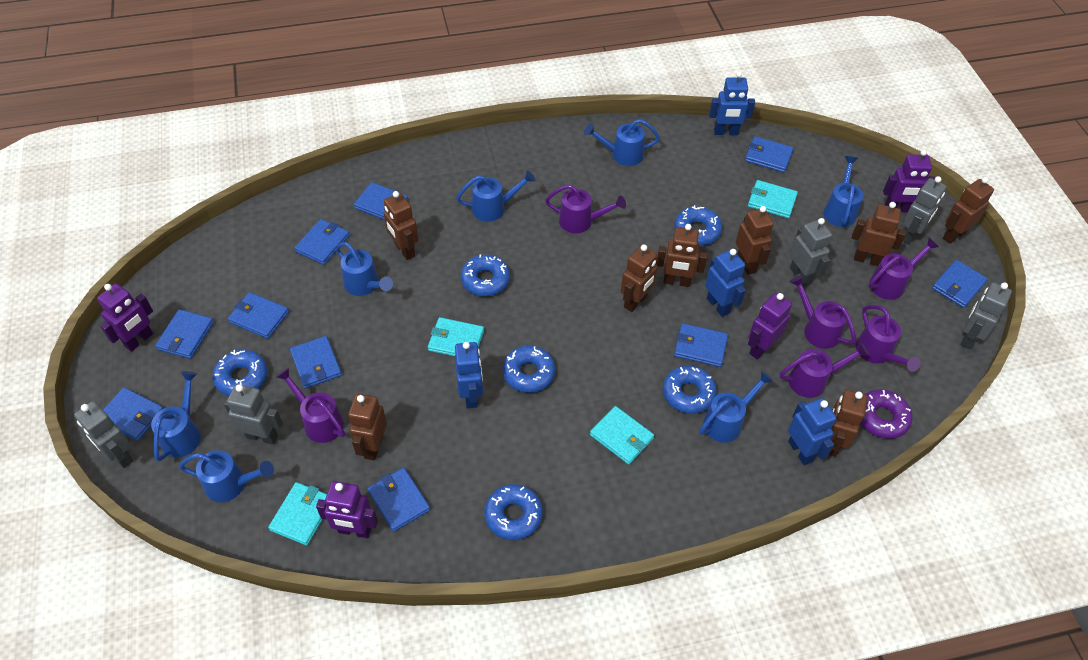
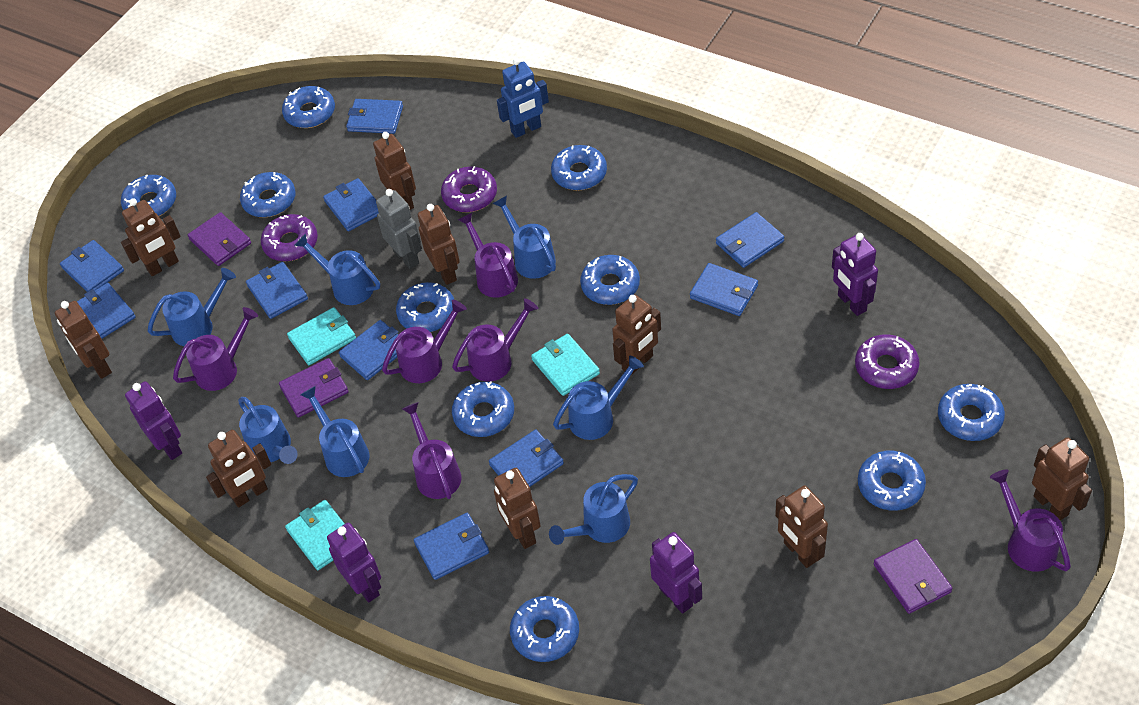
blue donut: 6 -> 10
blue robot: 4 -> 1
brown robot: 8 -> 9
grey robot: 5 -> 1
purple donut: 1 -> 3
purple wallet: 0 -> 3
turquoise wallet: 4 -> 3

